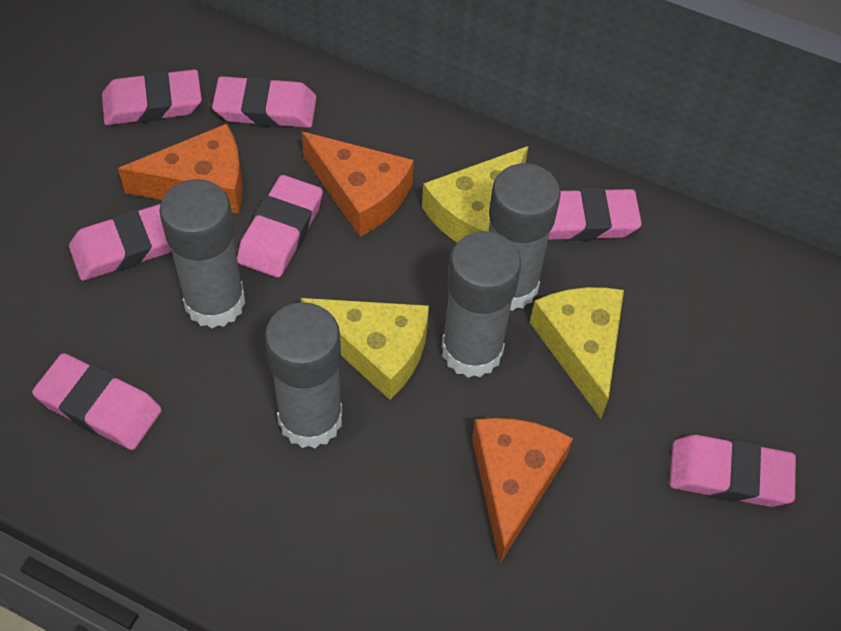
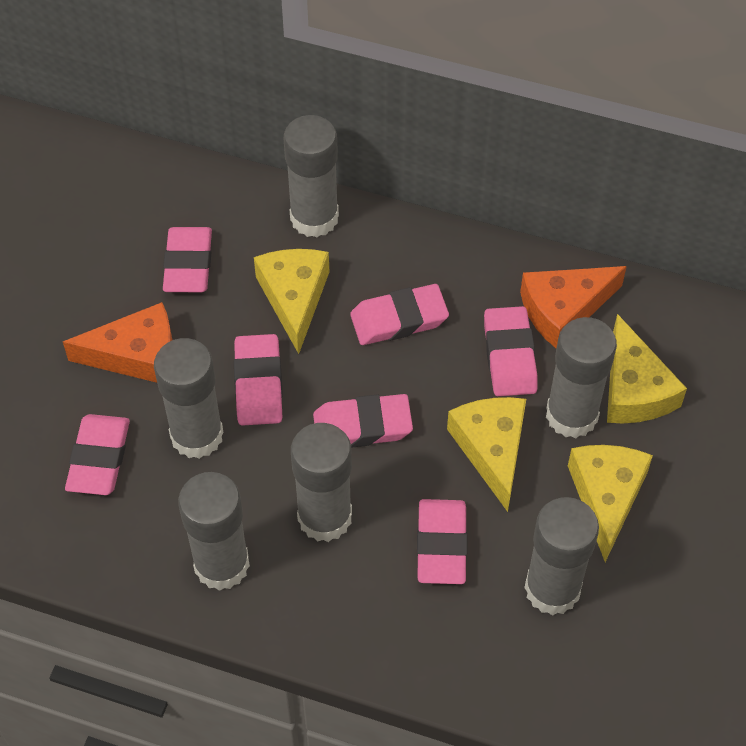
grey glue stick: 4 -> 6
orange cheese: 3 -> 2
yellow cheese: 3 -> 4

